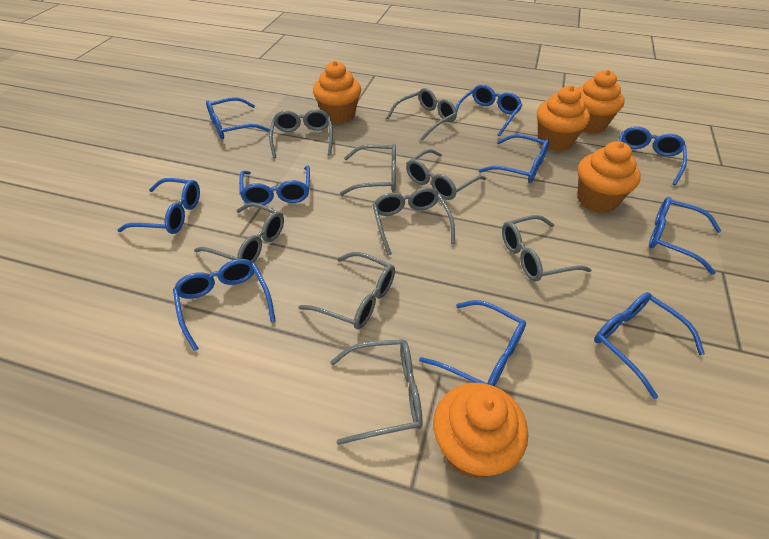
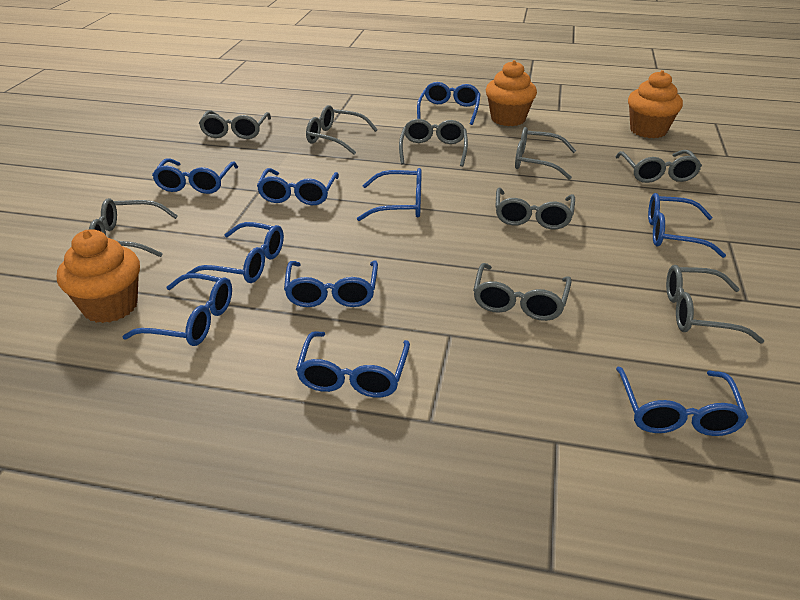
orange cupcake: 5 -> 3

